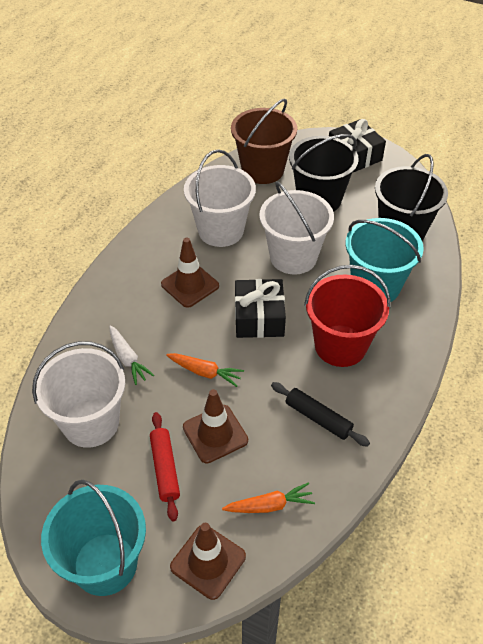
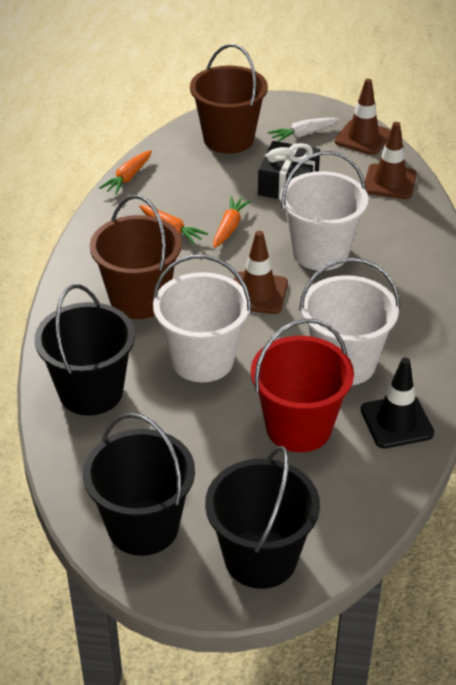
black bucket: 2 -> 3
black gift: 2 -> 1
black rolling pin: 1 -> 0
black traffic cone: 0 -> 1
brown bucket: 1 -> 2
orange carrot: 2 -> 3
red rolling pin: 1 -> 0
turquoise bucket: 2 -> 0

